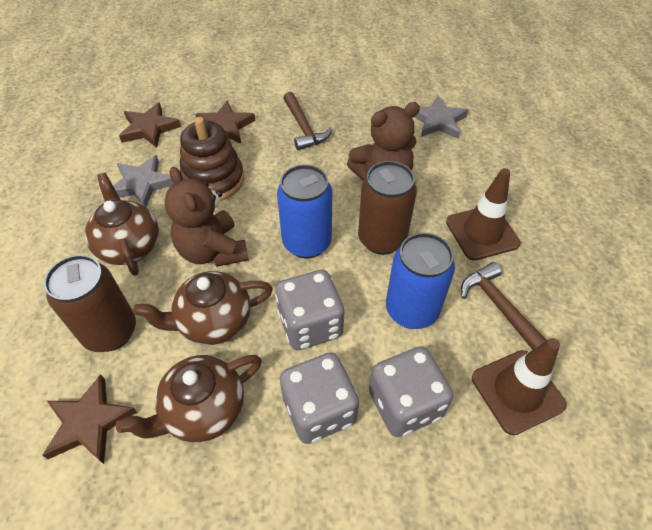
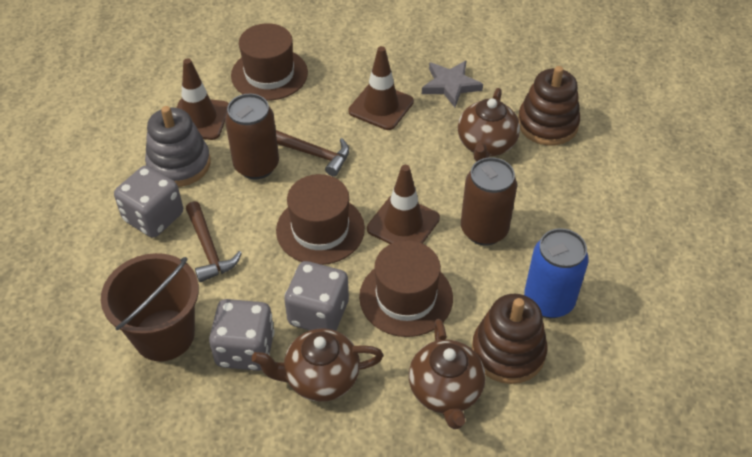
blue can: 2 -> 1
brown bucket: 0 -> 1
brown hat: 0 -> 3
brown stacking toy: 1 -> 2
brown star: 3 -> 0
brown teddy bear: 2 -> 0
brown traffic cone: 2 -> 3
grey stacking toy: 0 -> 1
grey star: 2 -> 1

